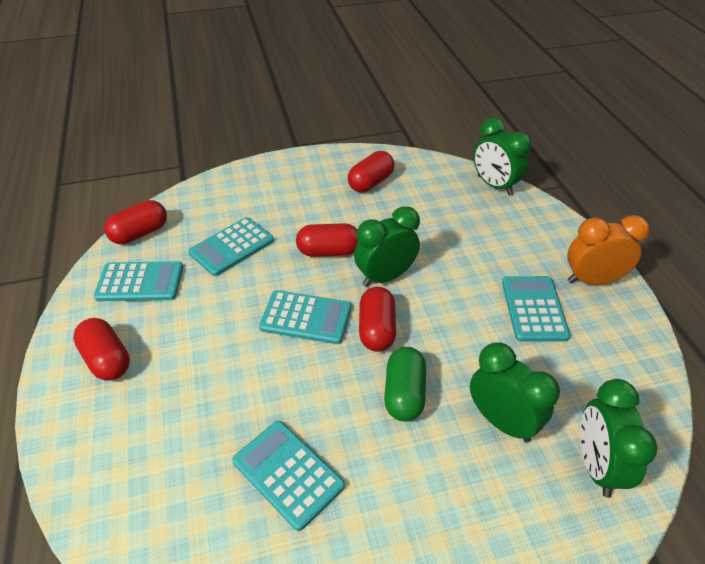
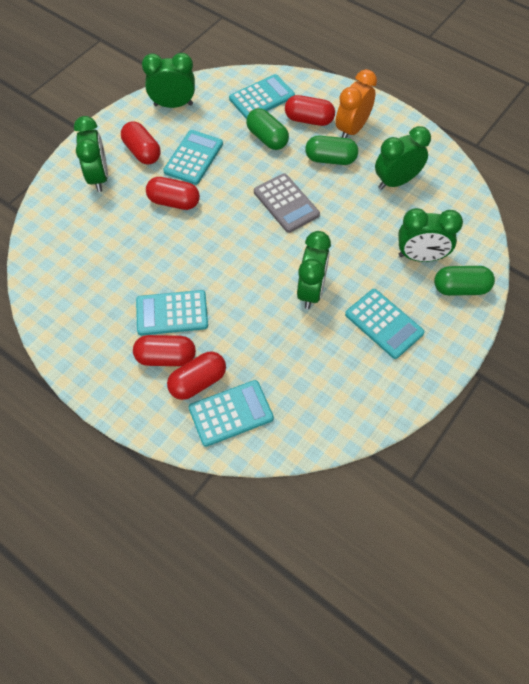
green capsule: 1 -> 3
green clock: 4 -> 5
grey calculator: 0 -> 1

